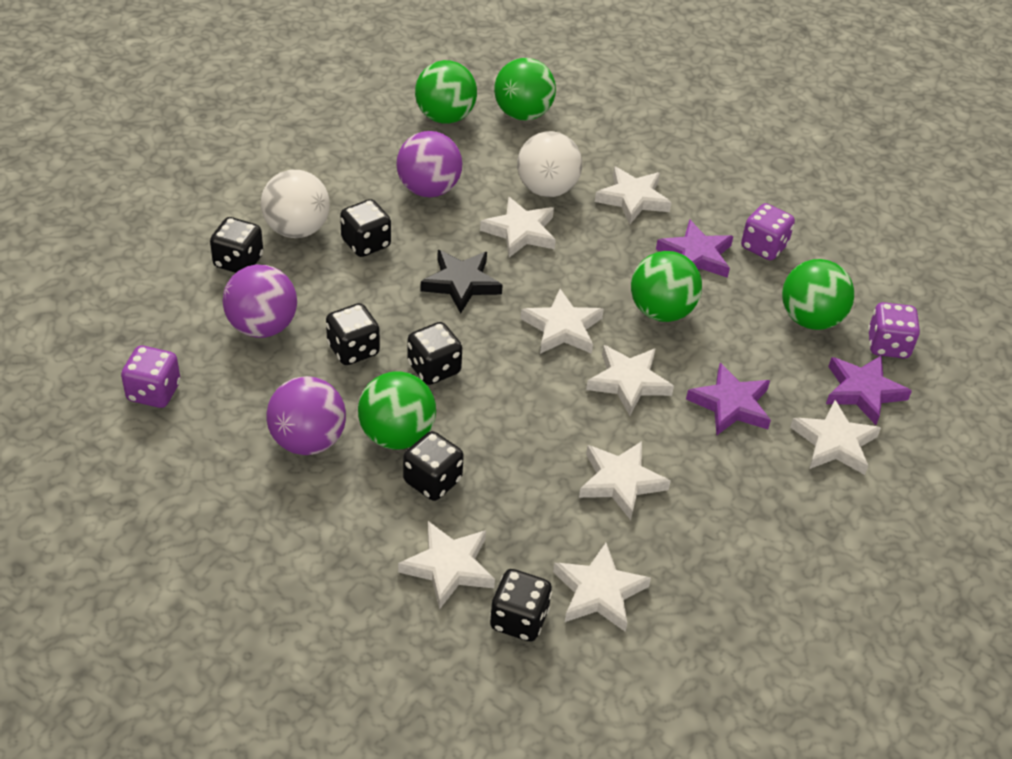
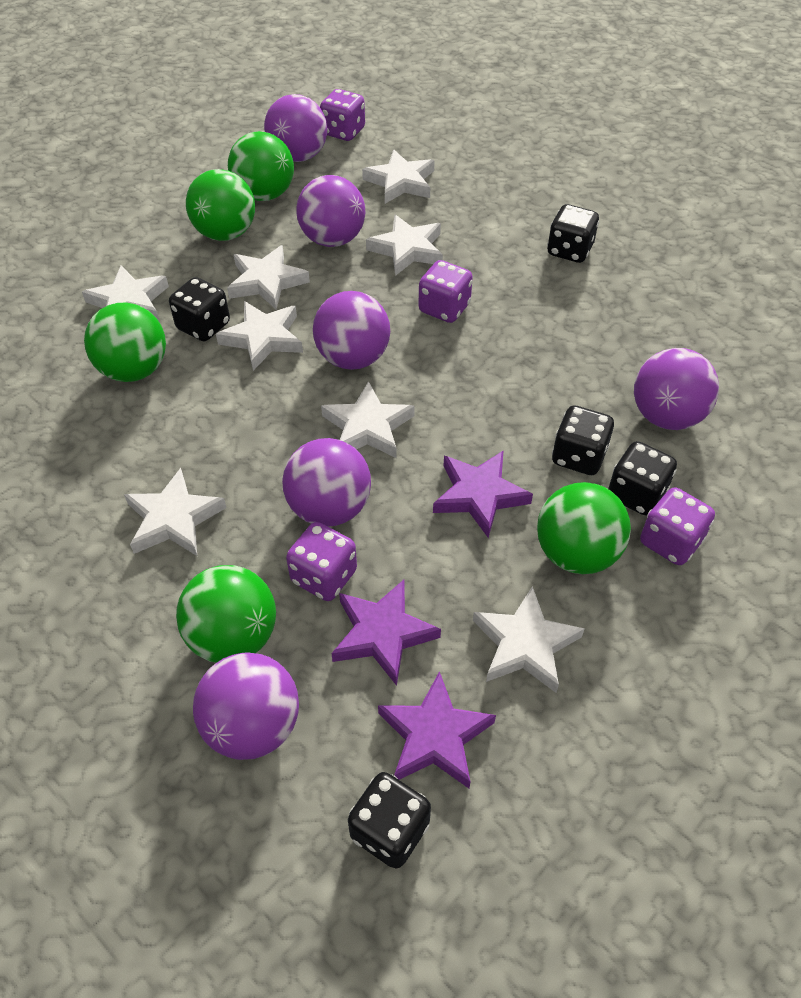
black dice: 6 -> 5
black star: 1 -> 0
purple ball: 3 -> 6
purple dice: 3 -> 4
white ball: 2 -> 0

